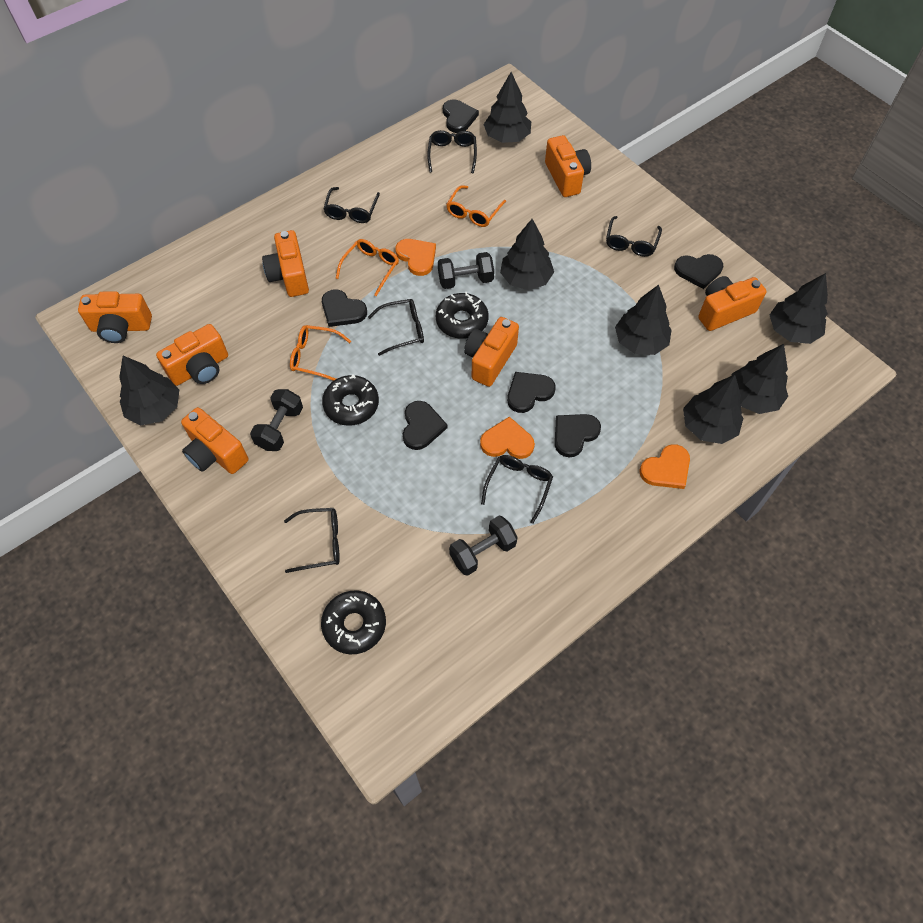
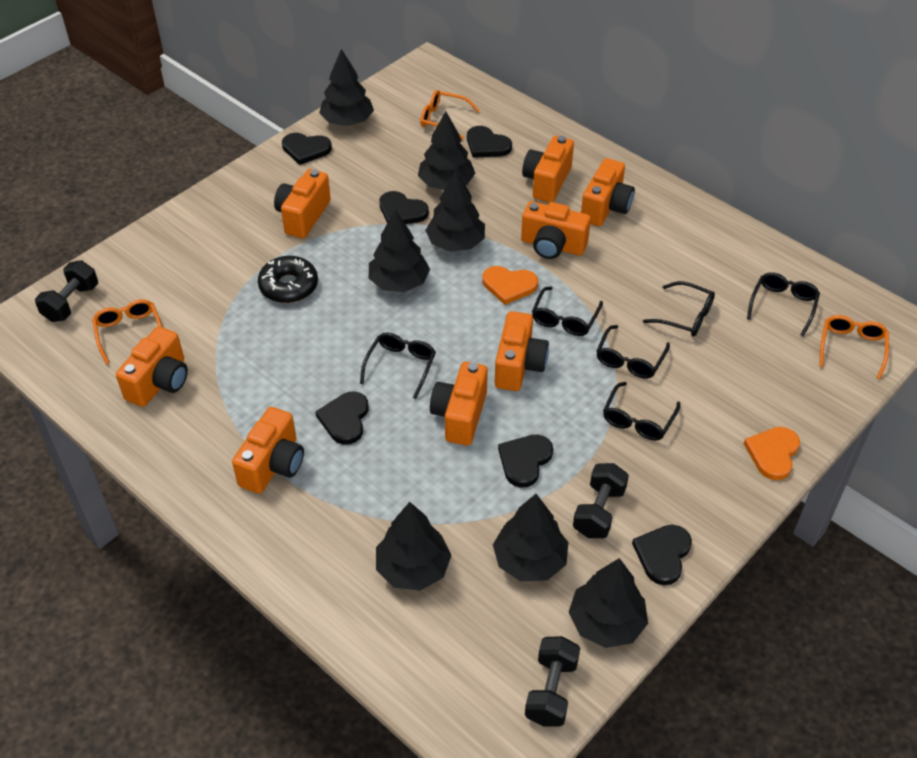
black donut: 3 -> 1
orange camera: 7 -> 8
orange heart: 3 -> 2

